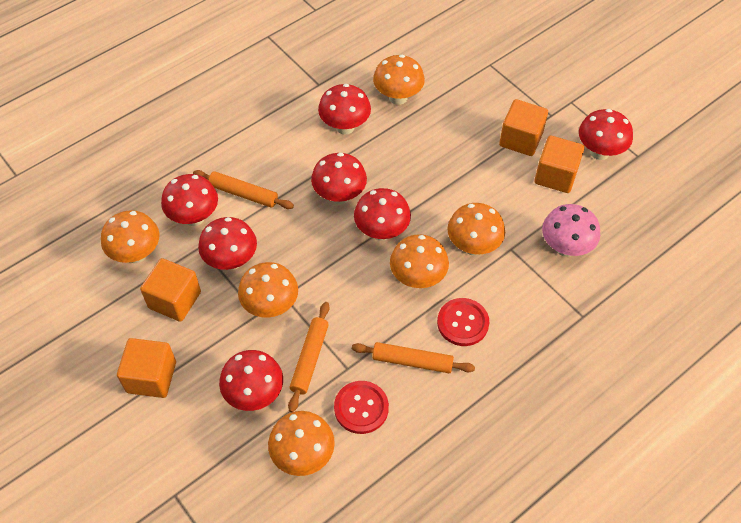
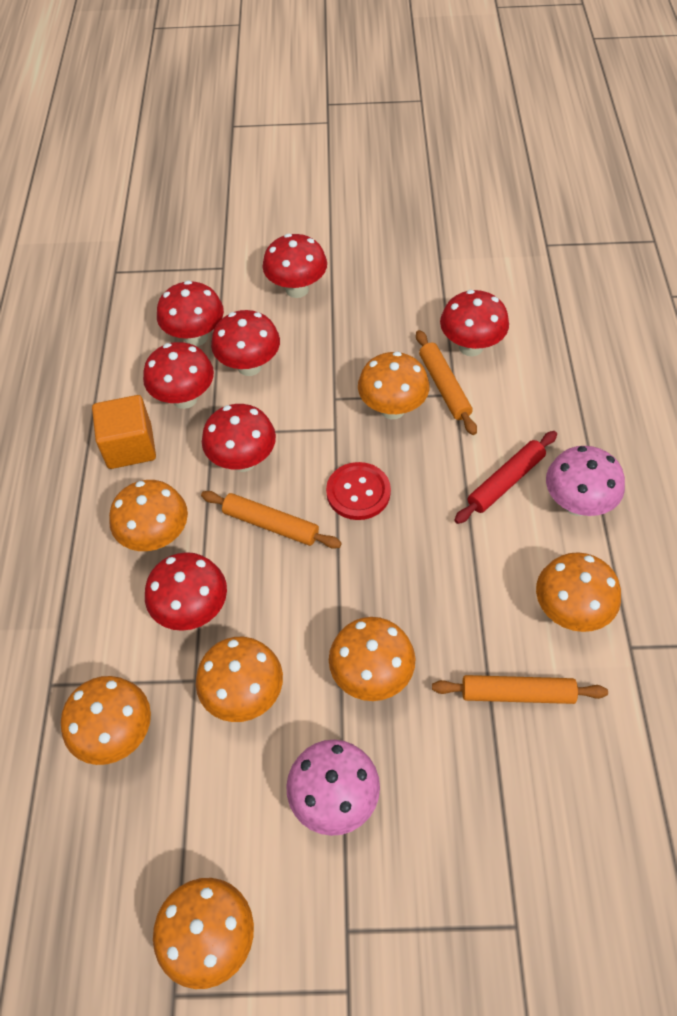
orange cube: 4 -> 1
orange mushroom: 6 -> 7
pink mushroom: 1 -> 2
red button: 2 -> 1
red rolling pin: 0 -> 1

